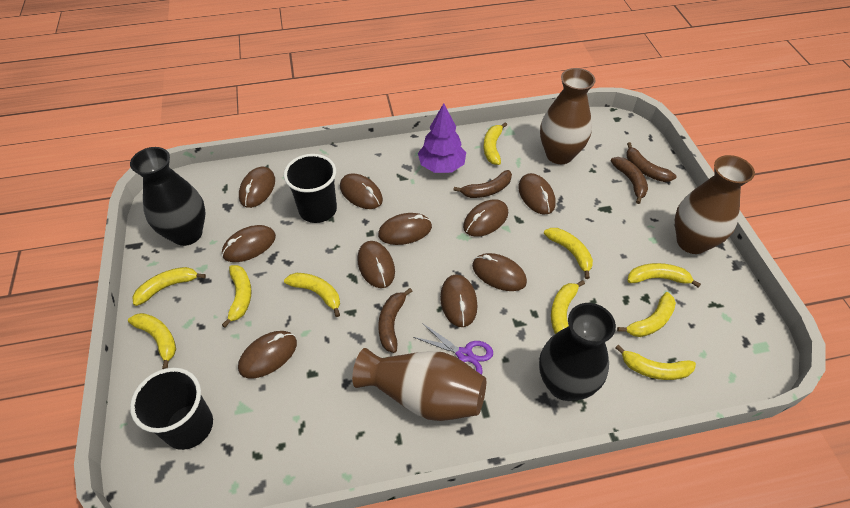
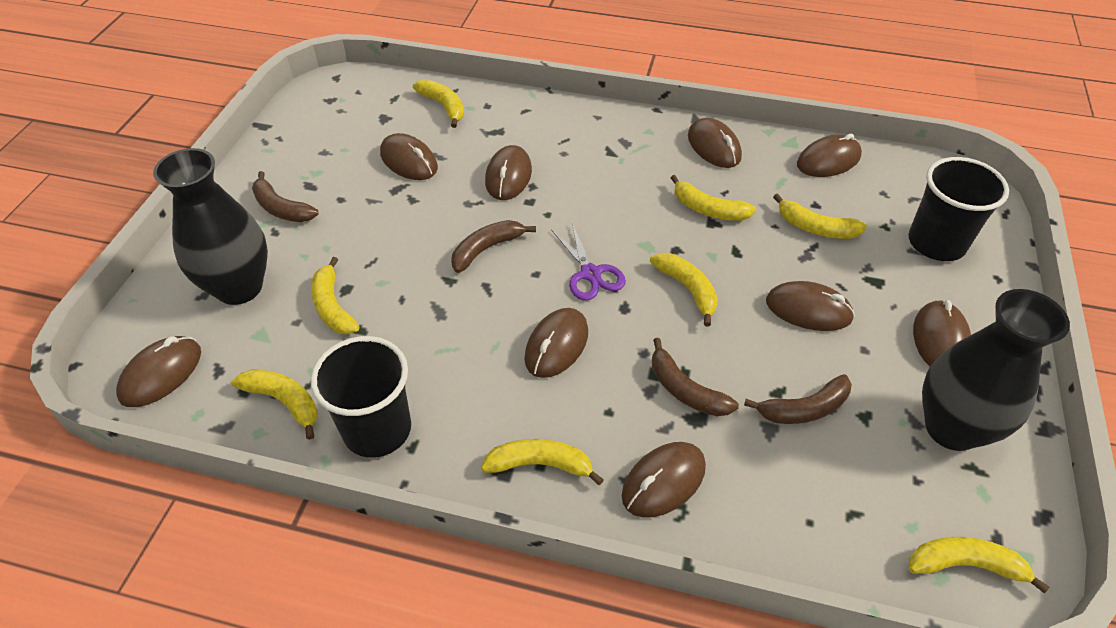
brown mouse: 10 -> 9
brown vase: 3 -> 0
purple tree: 1 -> 0
yellow banana: 10 -> 8

